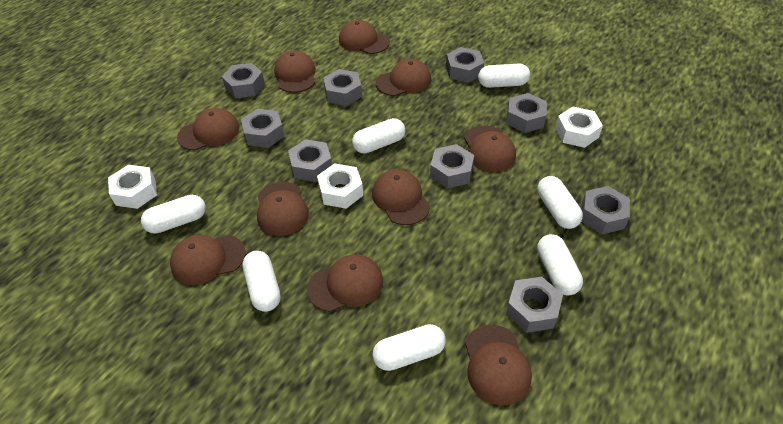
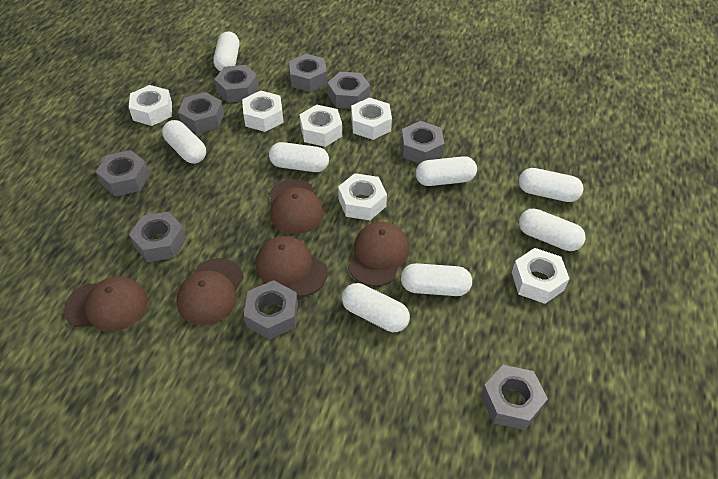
brown cap: 10 -> 5
white capsule: 7 -> 8
white nut: 3 -> 6

